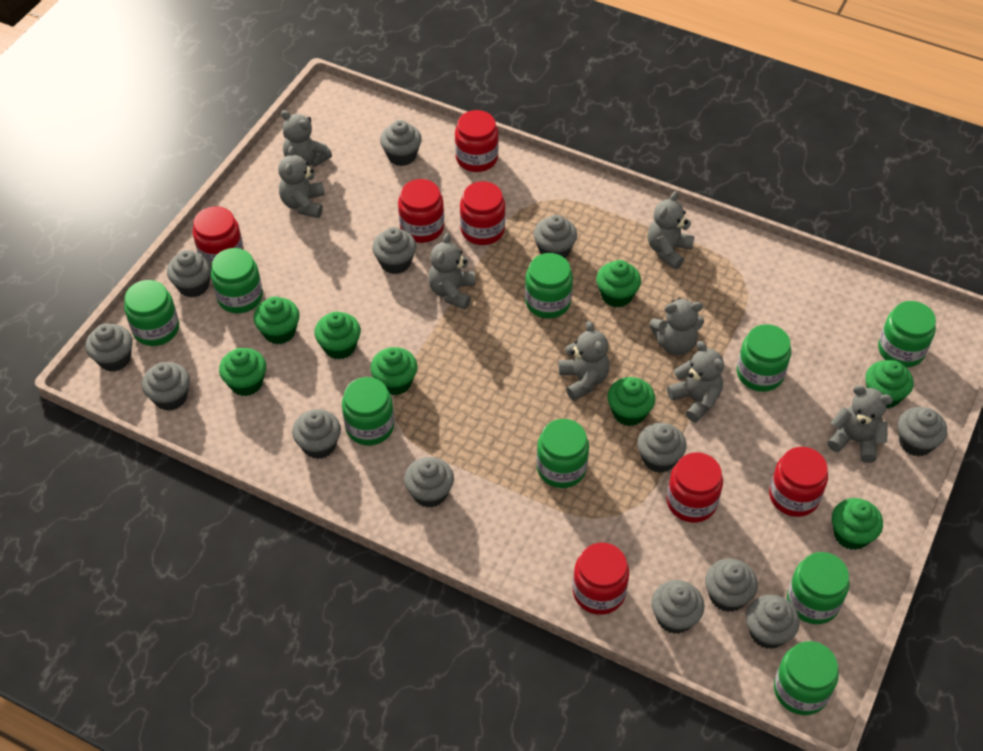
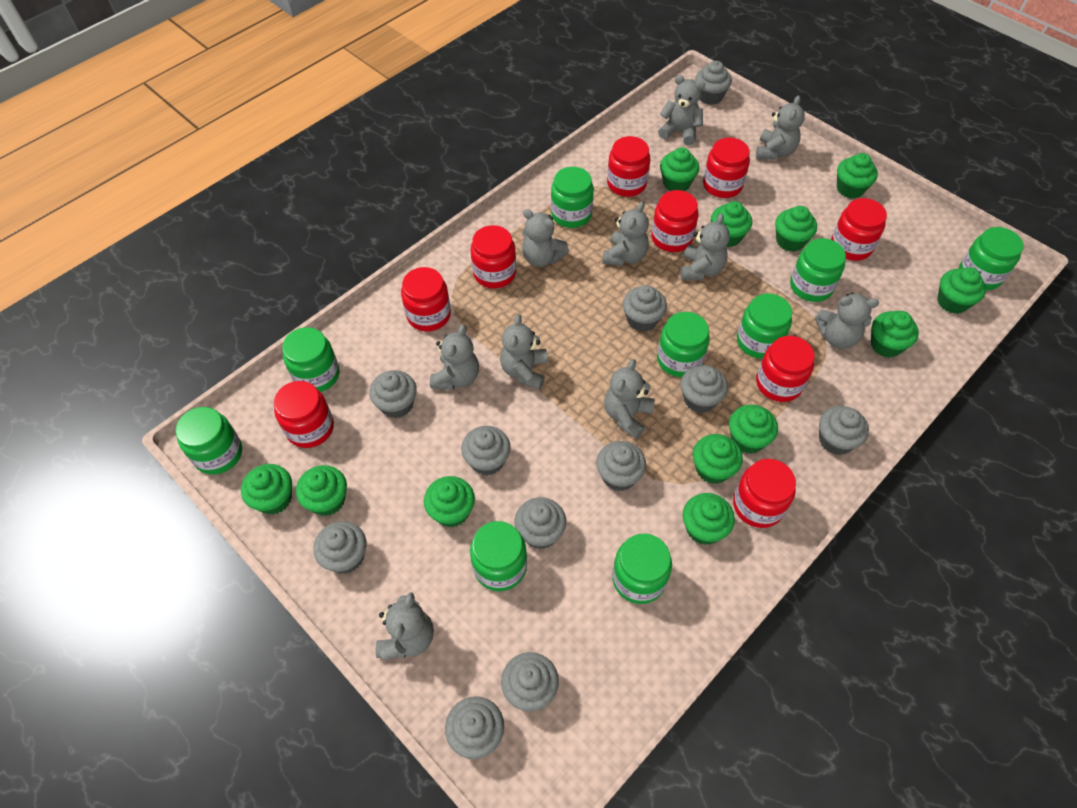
green cupcake: 8 -> 12
grey cupcake: 13 -> 11
grey teddy bear: 8 -> 10
red jar: 7 -> 9

